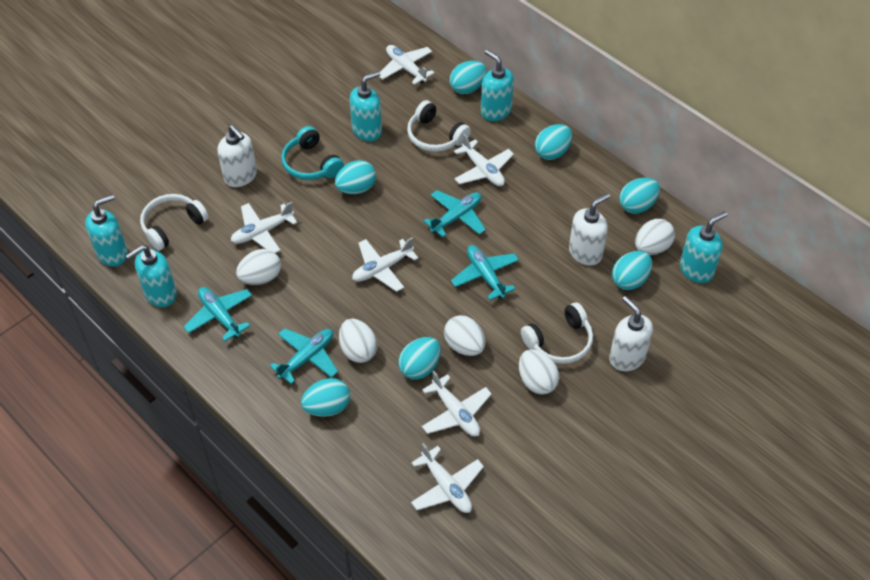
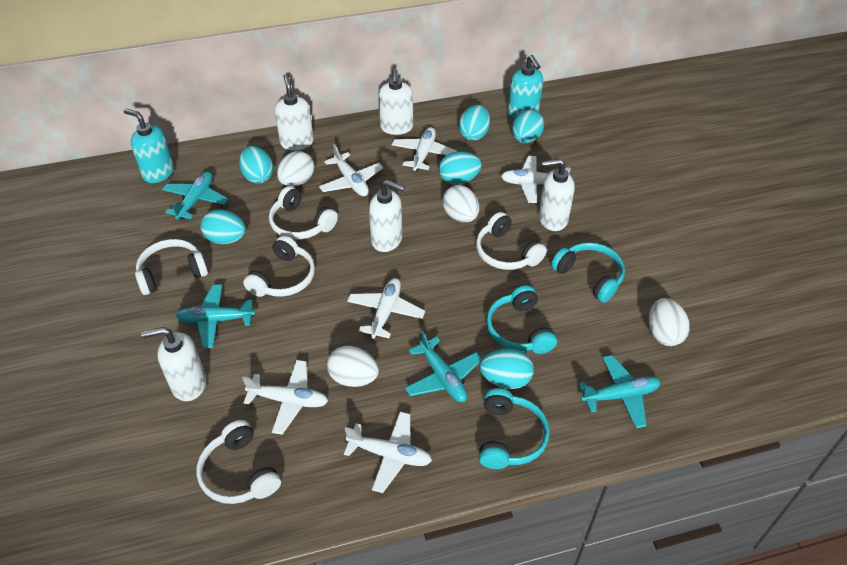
turquoise egg: 7 -> 6
turquoise headphones: 1 -> 3
turquoise soap dispenser: 5 -> 2
white egg: 5 -> 4
white headphones: 3 -> 5
white soap dispenser: 3 -> 5

